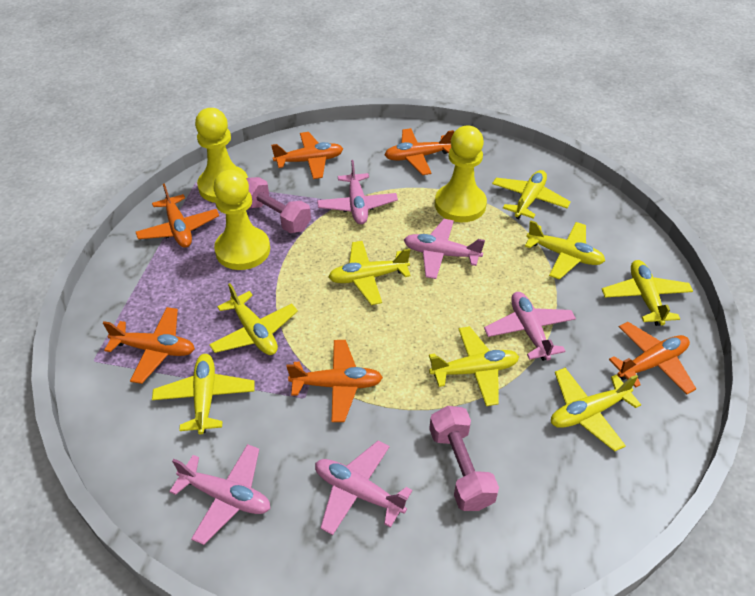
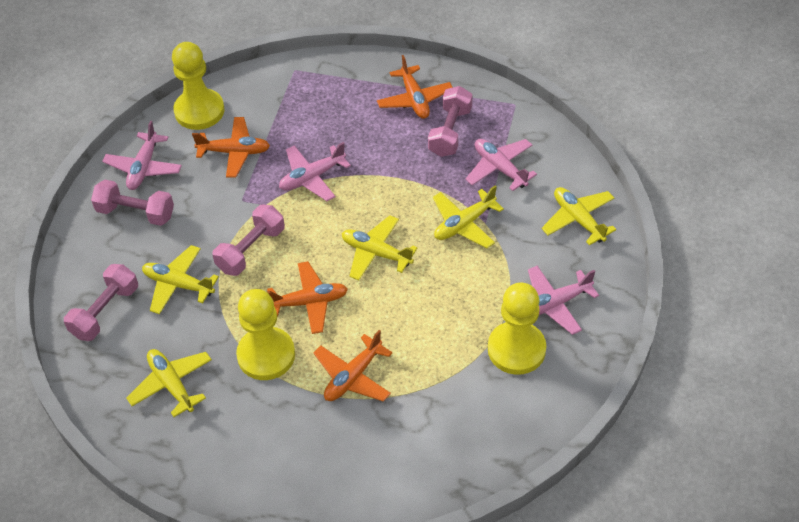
orange plane: 6 -> 4
pink dumbbell: 2 -> 4
pink plane: 5 -> 4
yellow plane: 8 -> 5

